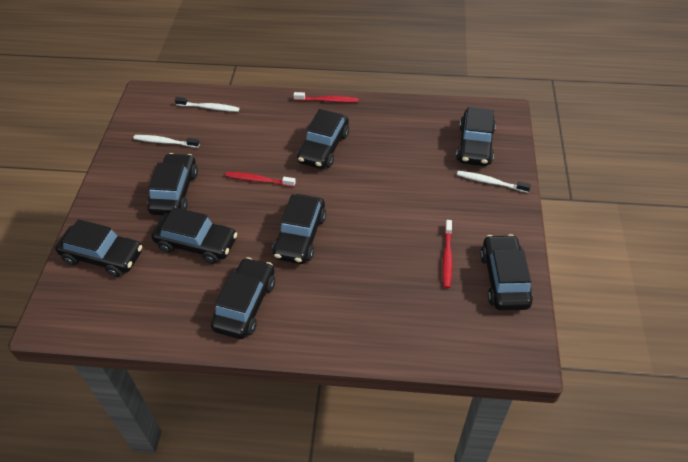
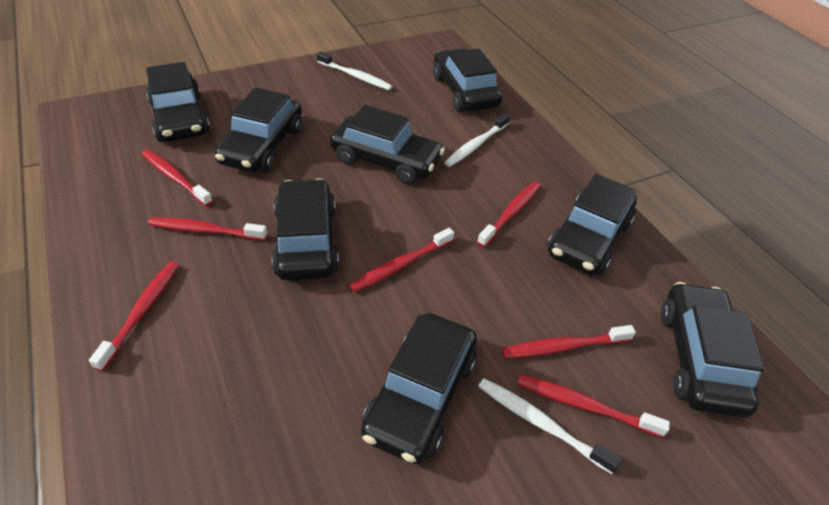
red toothbrush: 3 -> 7

